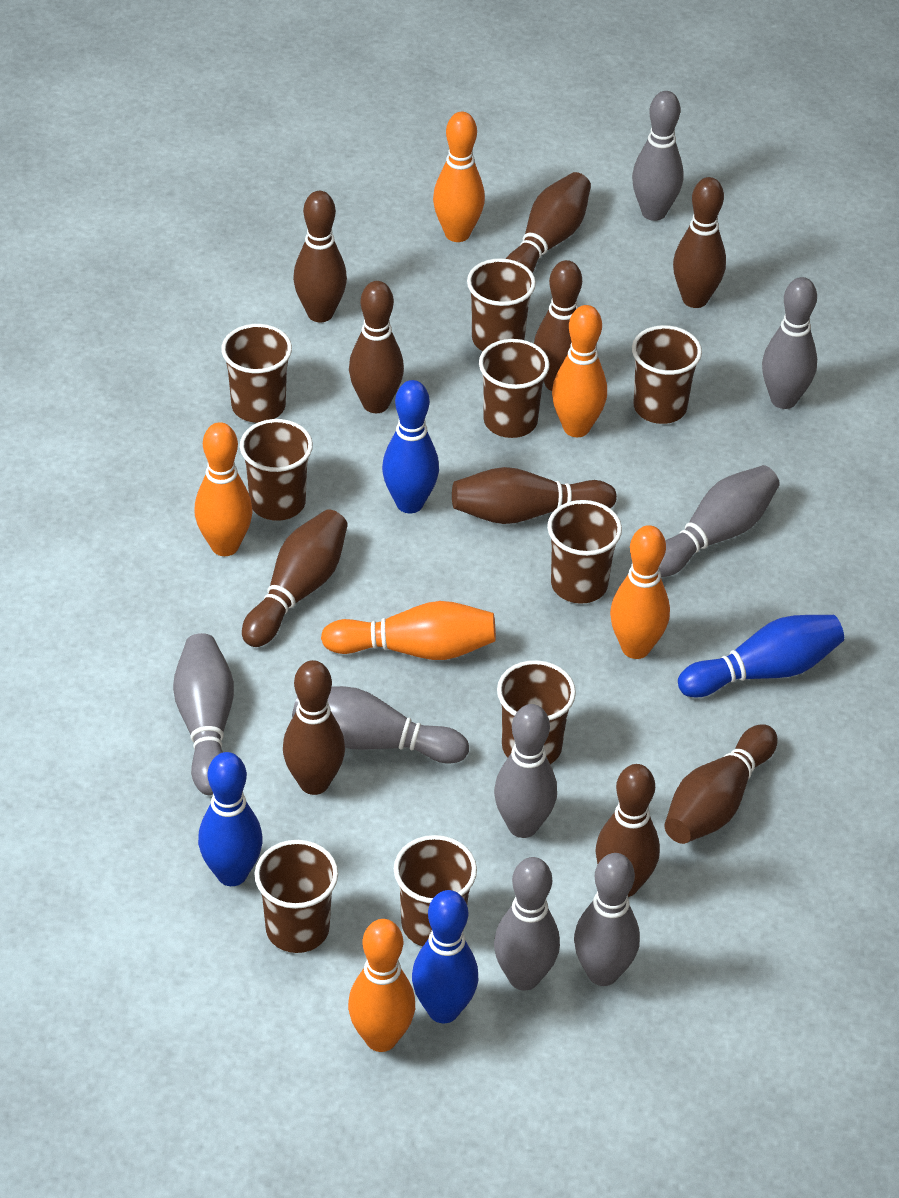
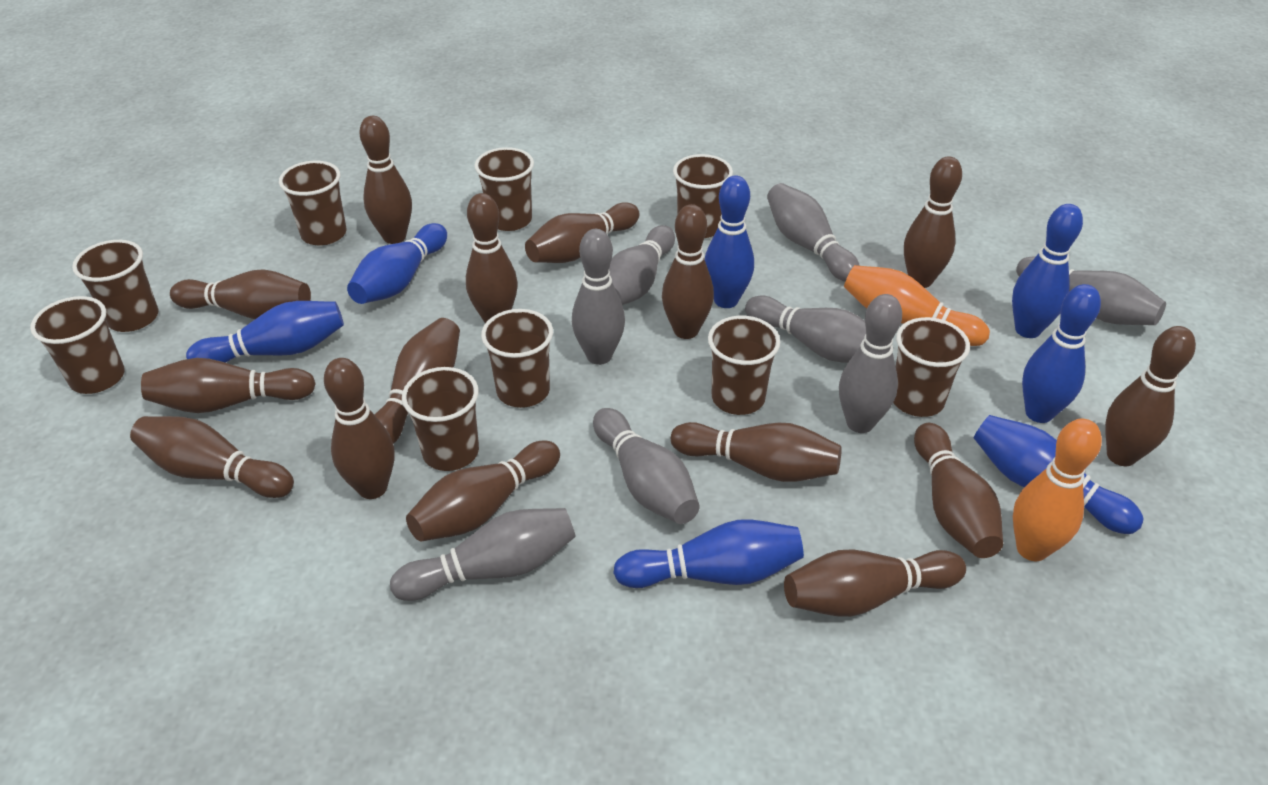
blue bowling pin: 4 -> 7
brown bowling pin: 10 -> 15
orange bowling pin: 6 -> 2

